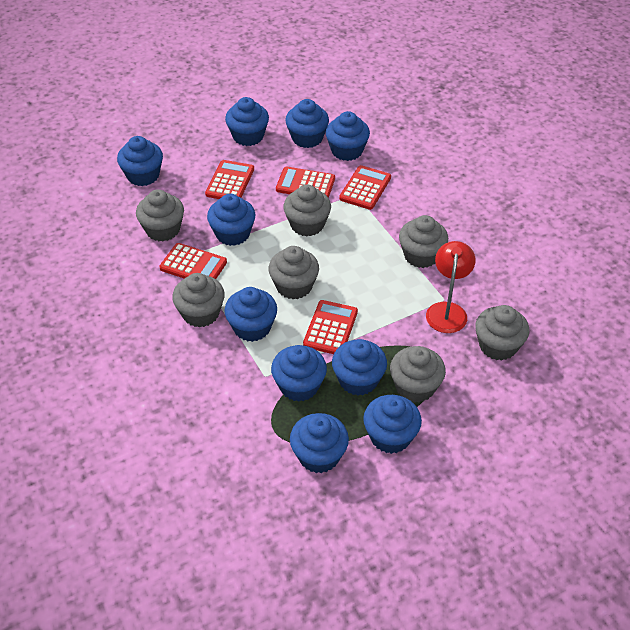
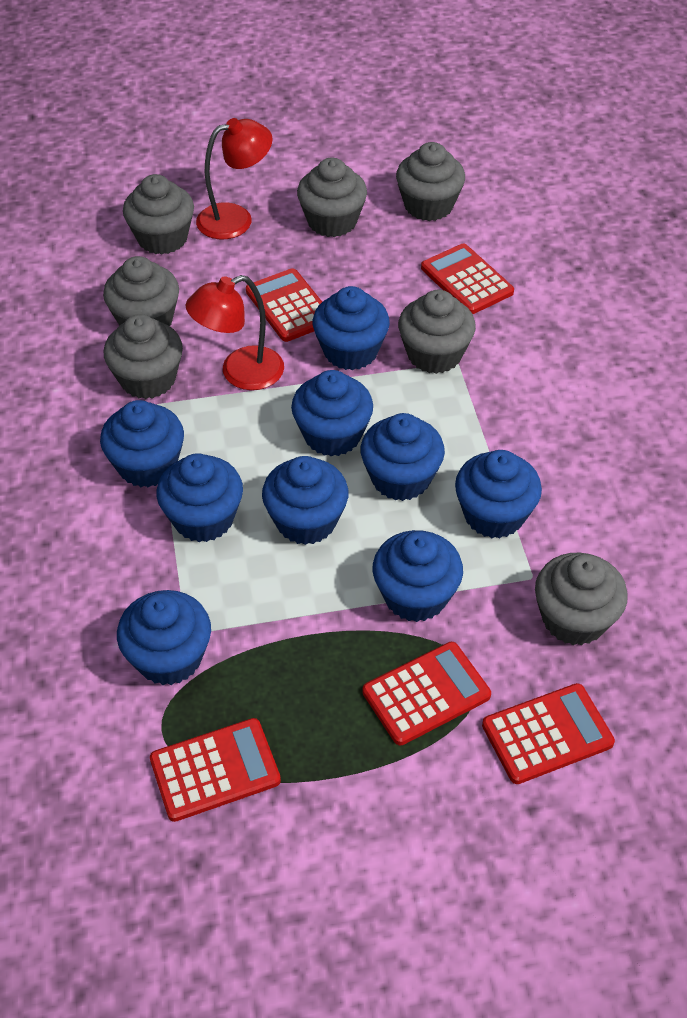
blue cupcake: 10 -> 9
red lamp: 1 -> 2

